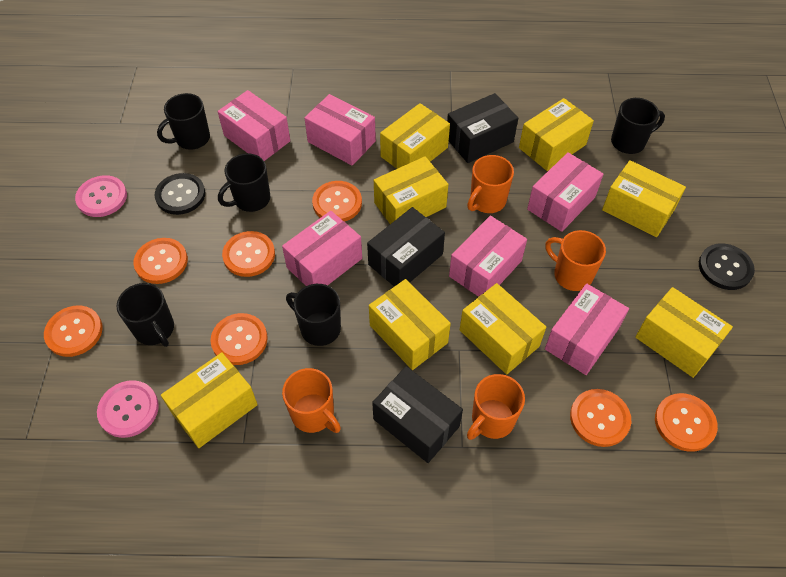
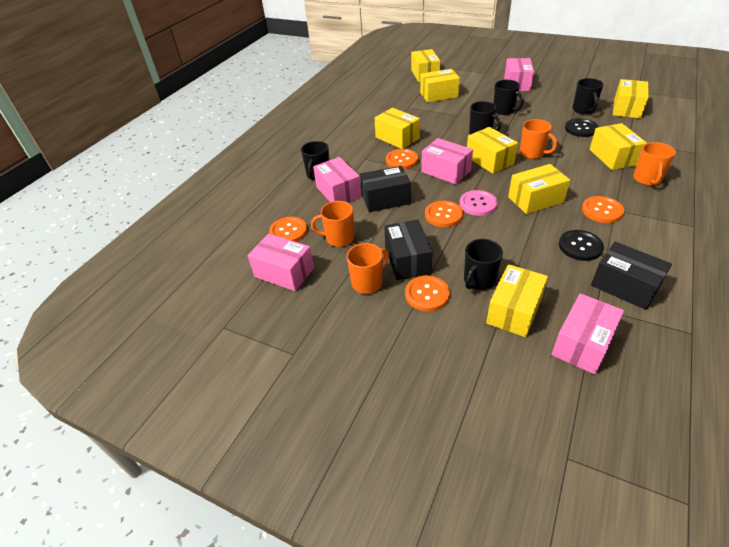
orange button: 7 -> 5
pink box: 6 -> 5
pink button: 2 -> 1

